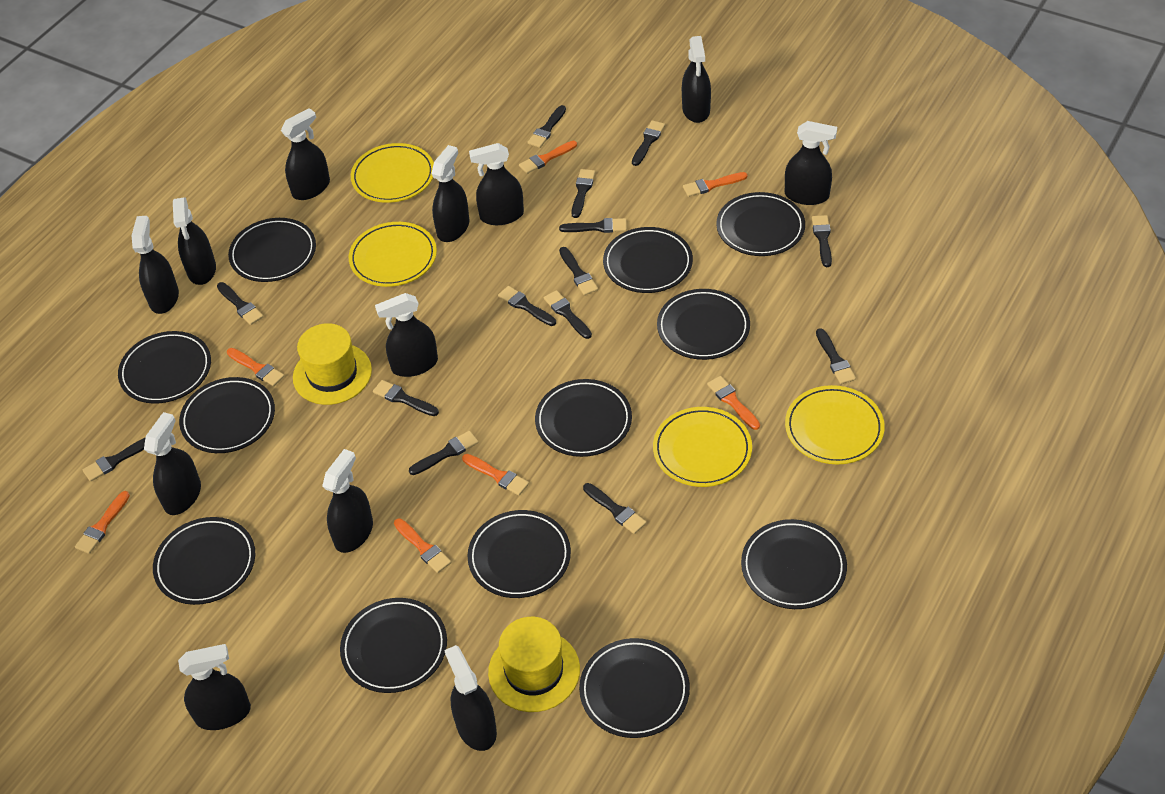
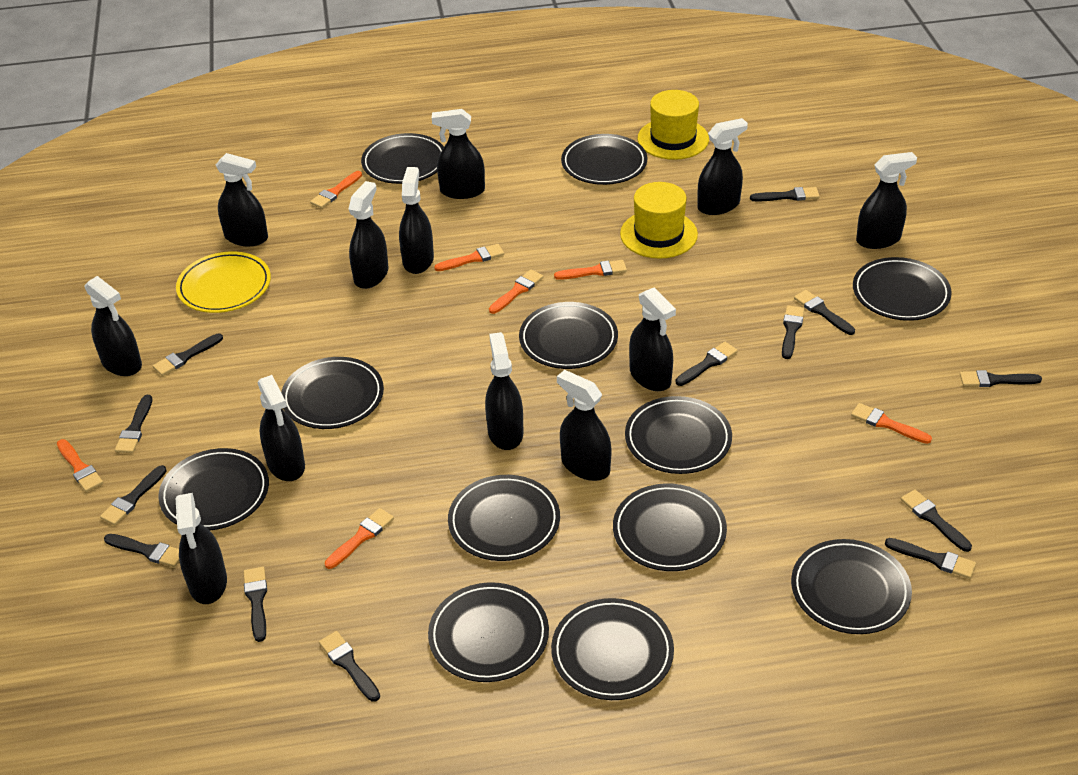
black brush: 14 -> 13
yellow plate: 4 -> 1

